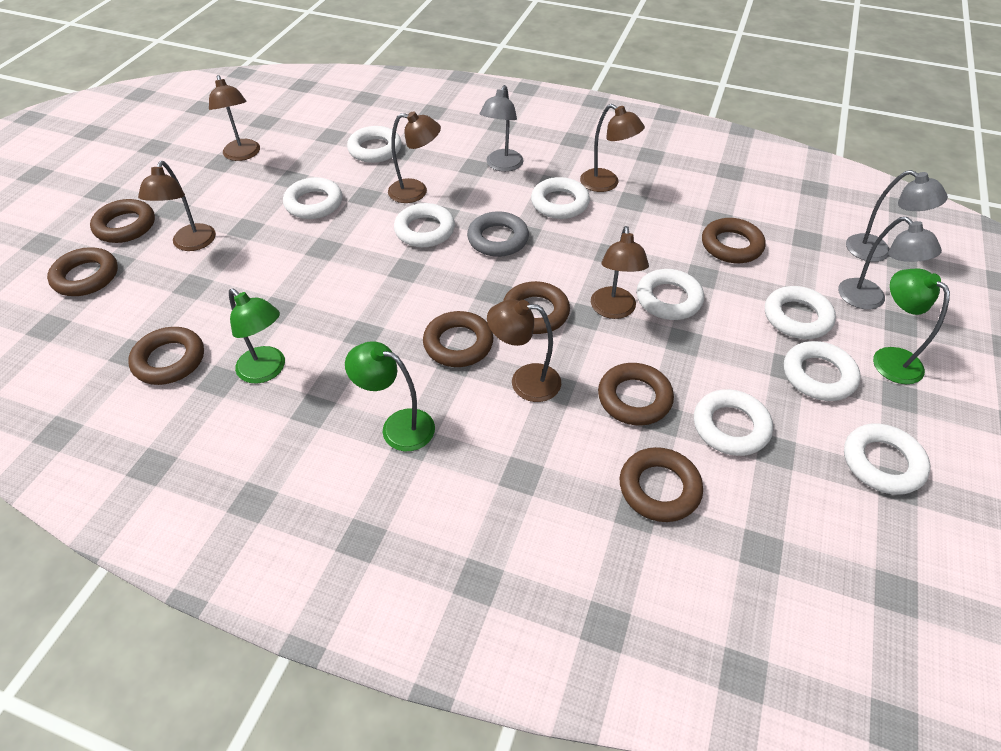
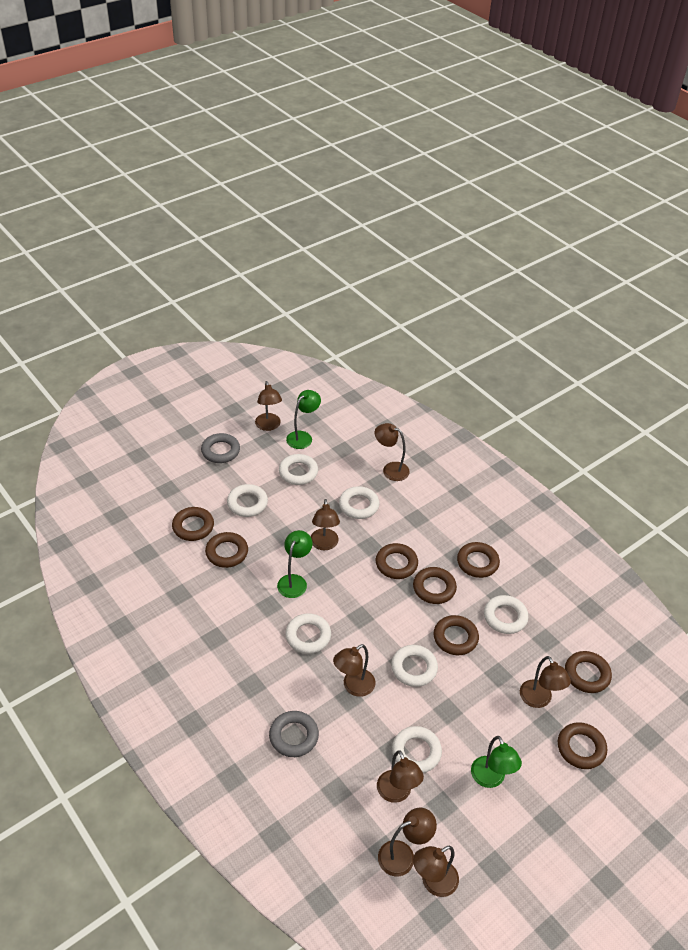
brown lamp: 6 -> 8
grey lamp: 3 -> 0
grey ring: 1 -> 2
white ring: 9 -> 7

